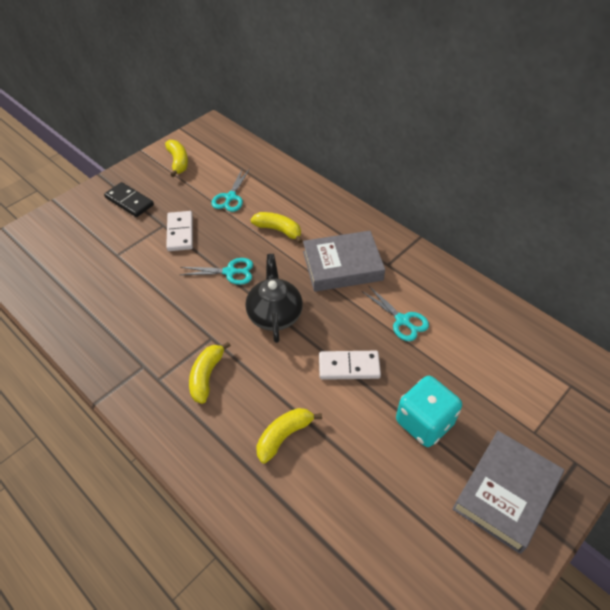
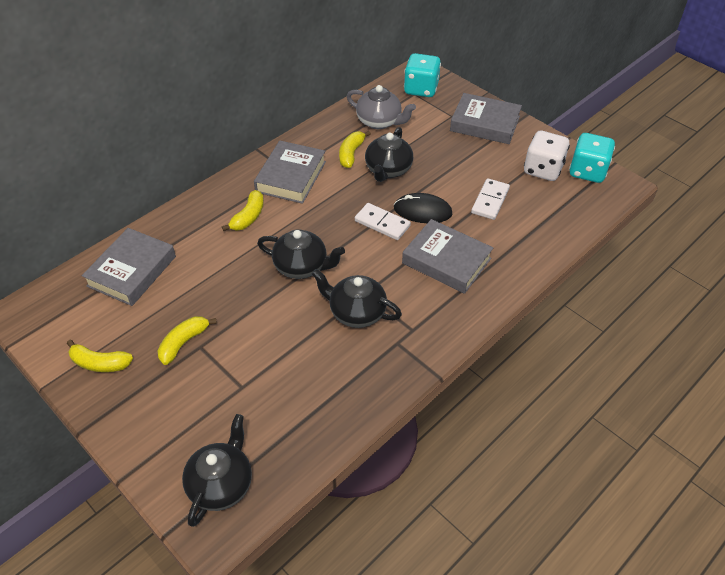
black domino: 1 -> 0
black mouse: 0 -> 1
black teapot: 1 -> 4
grey book: 2 -> 4
grey teapot: 0 -> 1
turquoise dice: 1 -> 2
turquoise scissors: 3 -> 0
white dice: 0 -> 1

